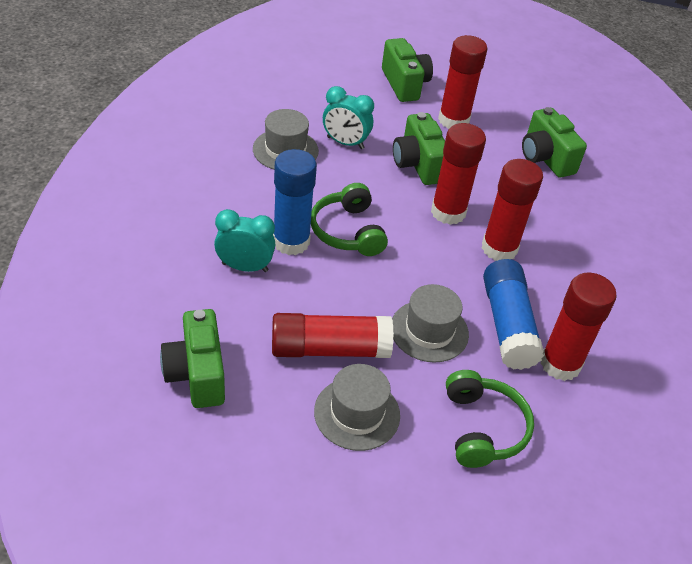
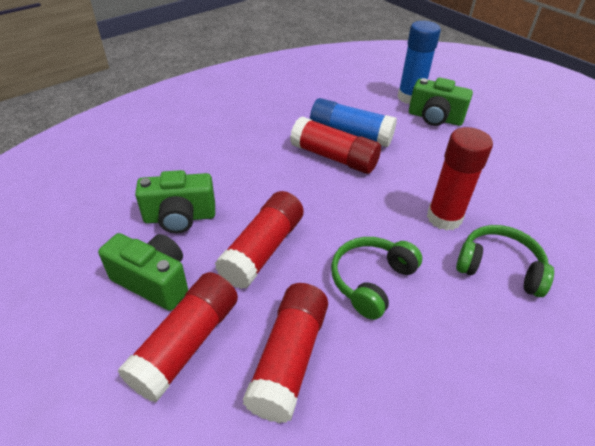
green camera: 4 -> 3
grey hat: 3 -> 0
turquoise clock: 2 -> 0

